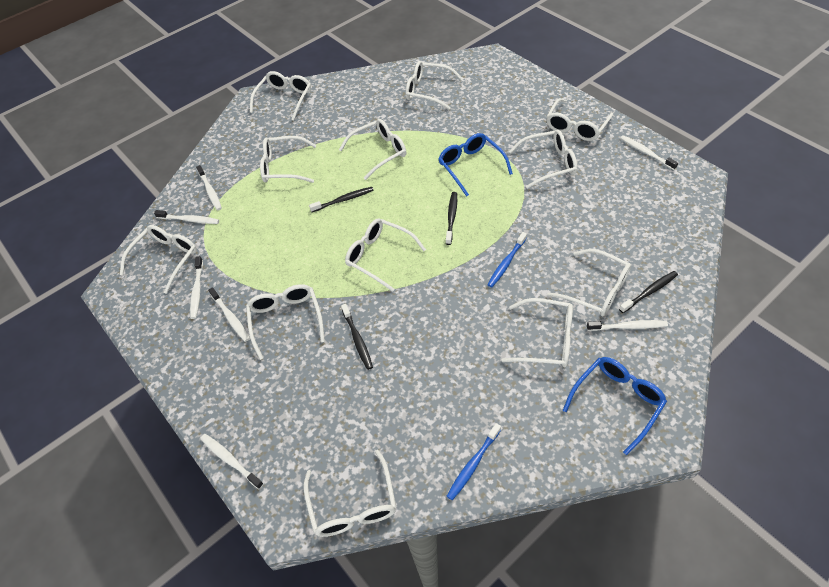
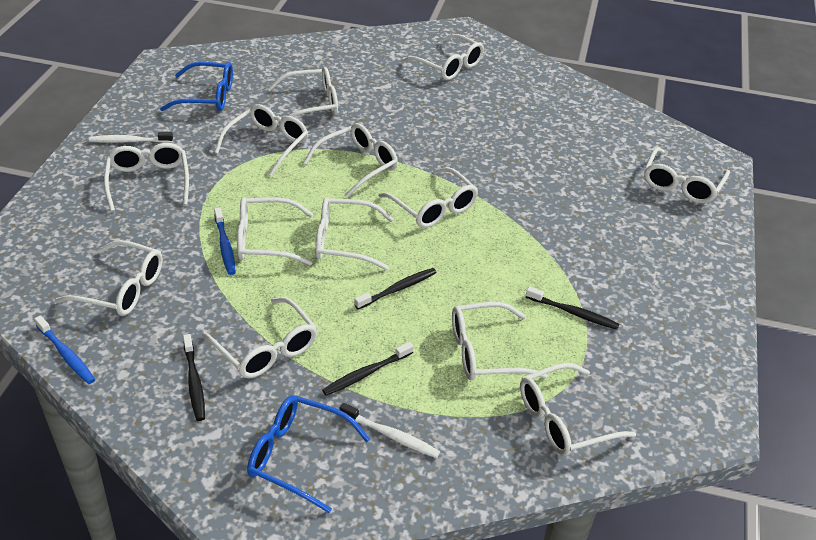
white glasses: 12 -> 13
white toothbrush: 7 -> 2

